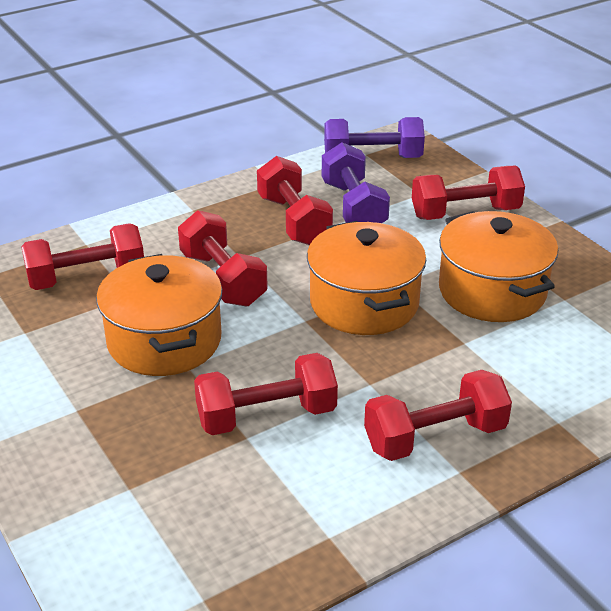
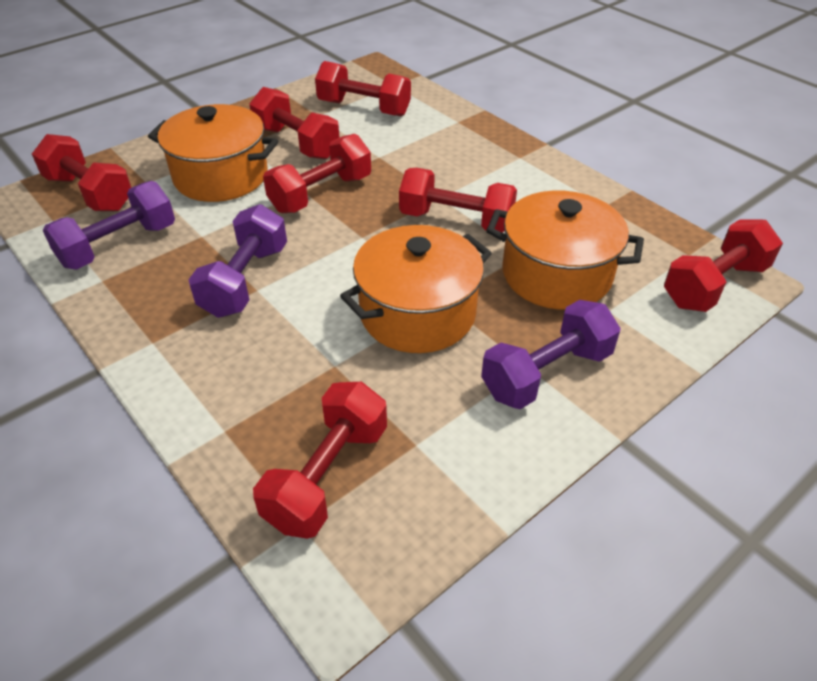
purple dumbbell: 2 -> 3
red dumbbell: 6 -> 7

